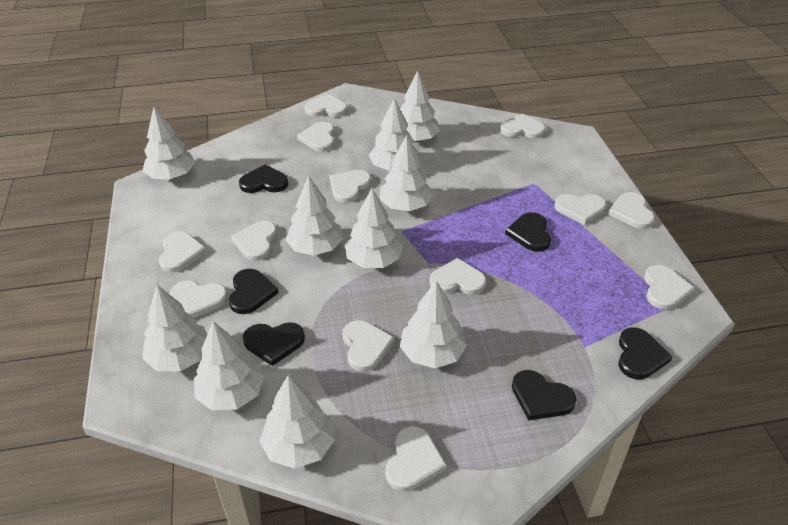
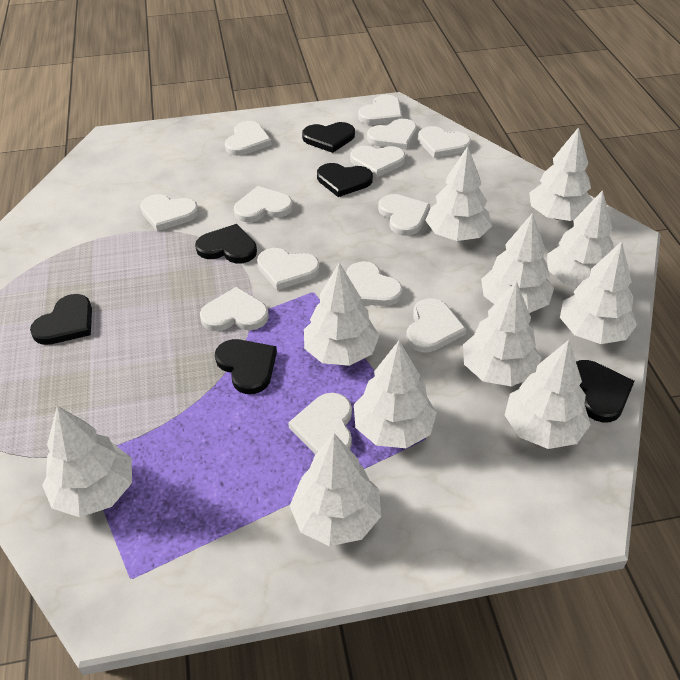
white tree: 10 -> 11

